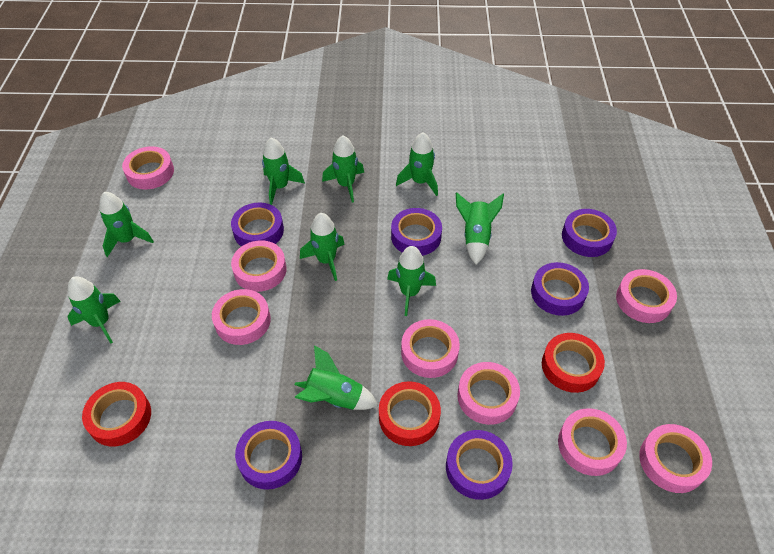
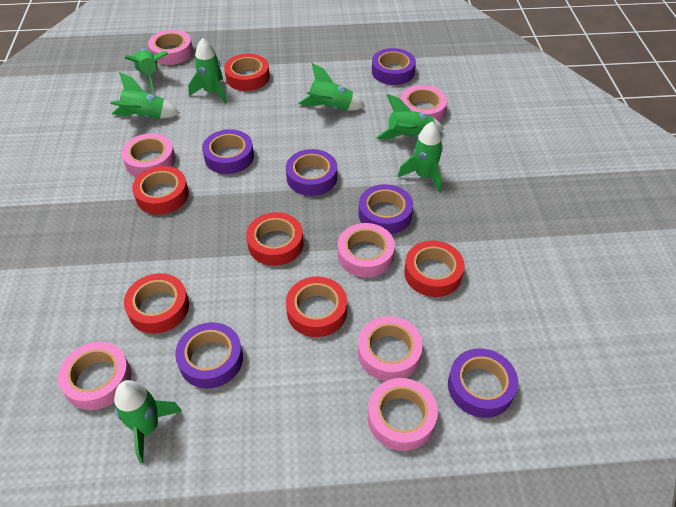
green rocket: 9 -> 7
pink tape: 8 -> 7
red tape: 3 -> 6

